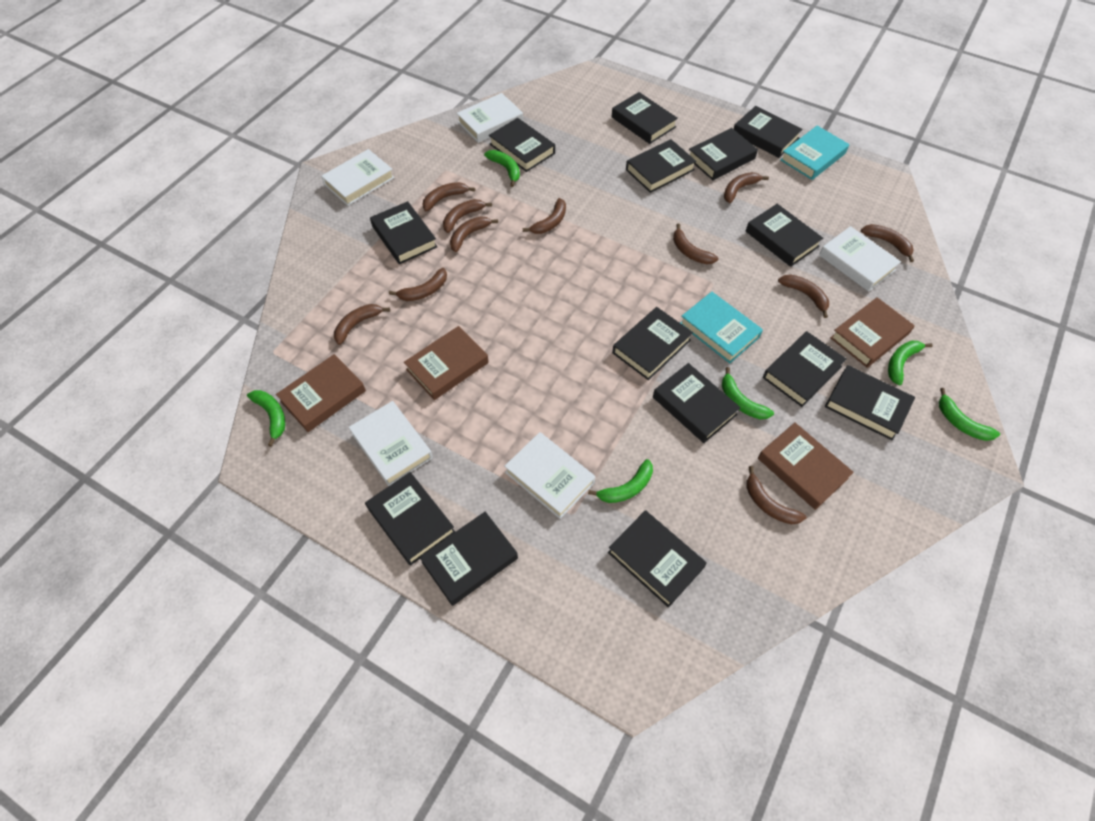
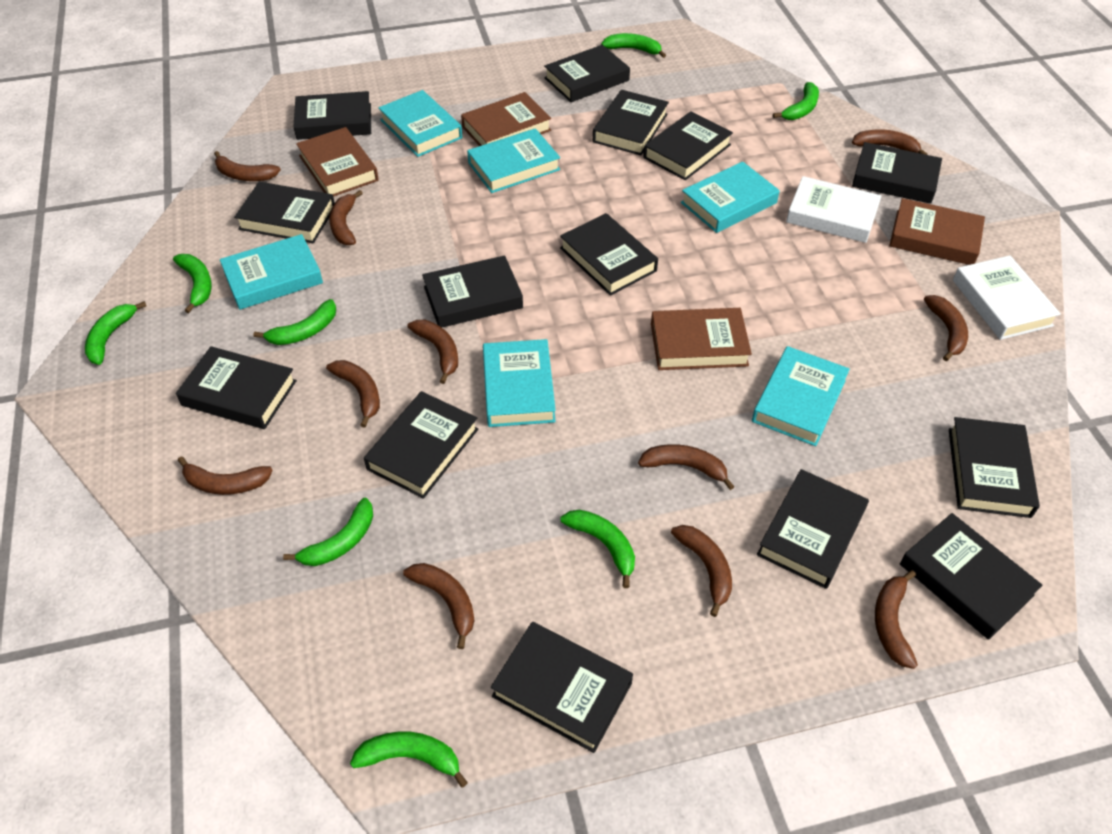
green banana: 6 -> 8
turquoise book: 2 -> 6
white book: 5 -> 2

